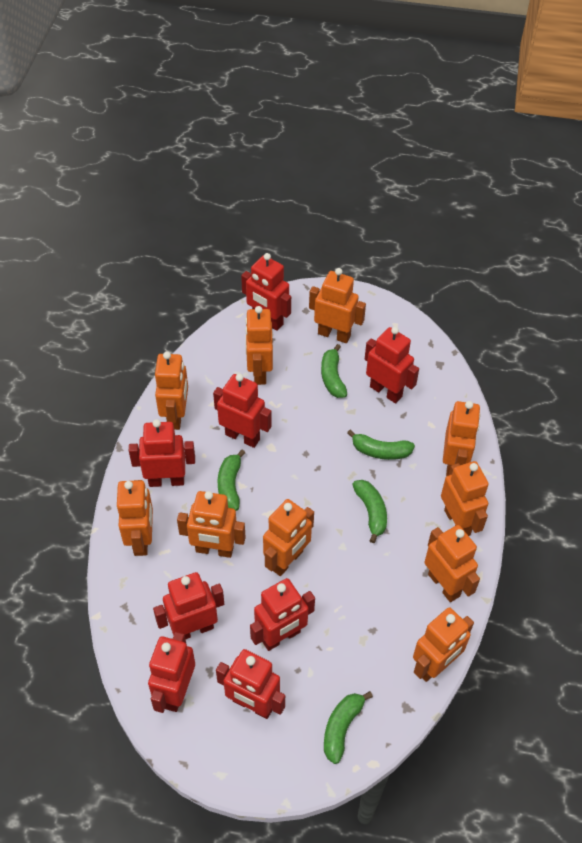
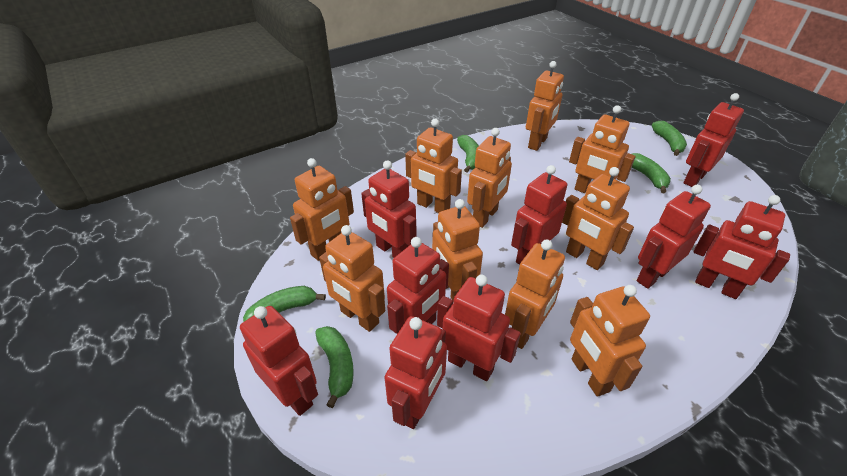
red robot: 8 -> 9

